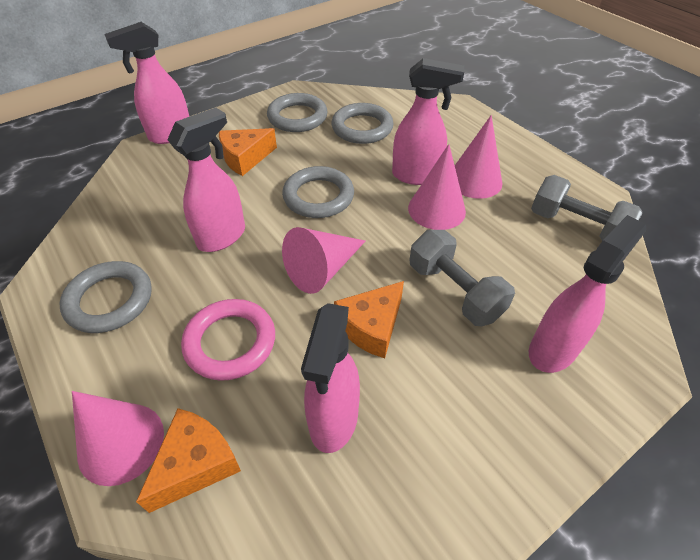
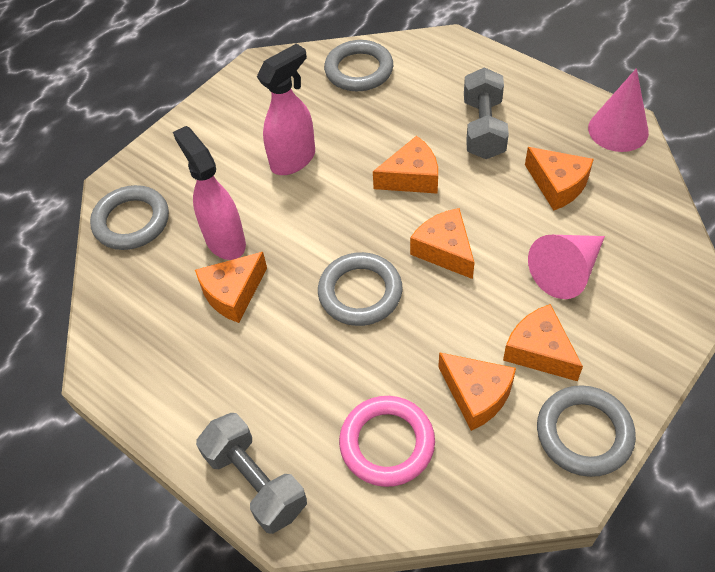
orange cheese: 3 -> 6
pink cone: 4 -> 2
pink spray bottle: 5 -> 2

